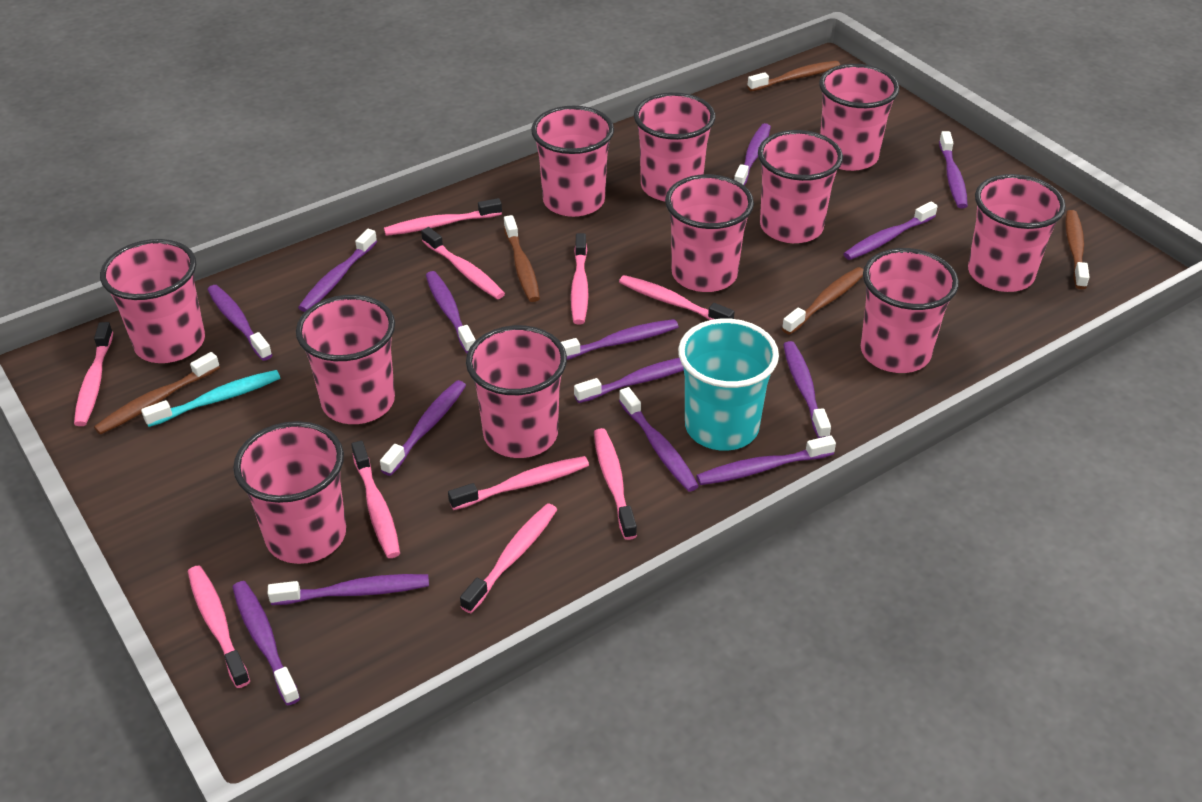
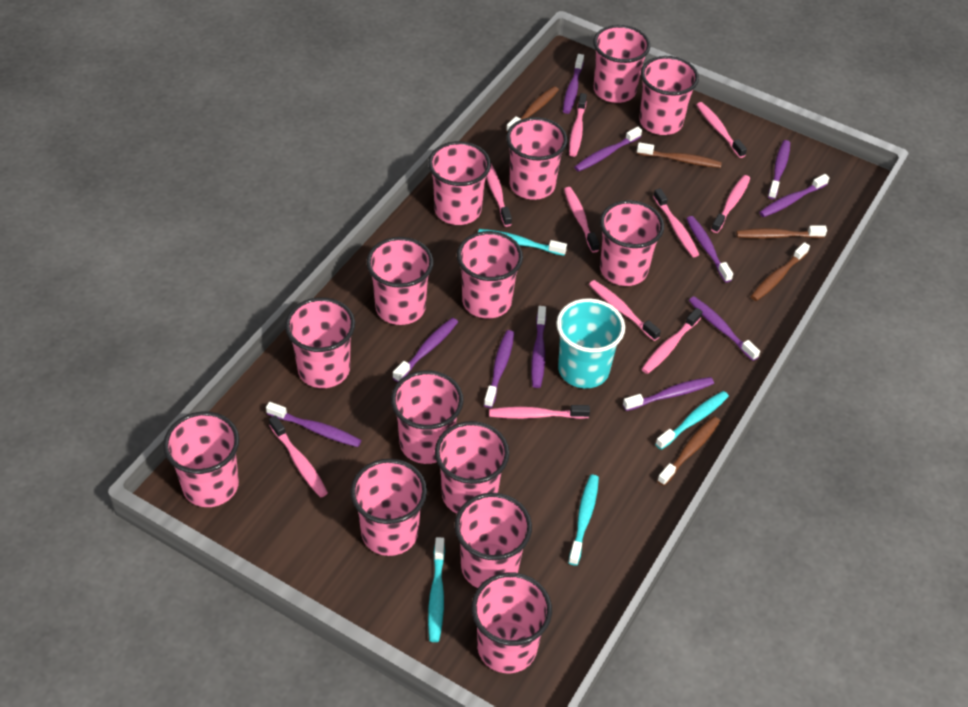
pink cup: 11 -> 14
purple toothbrush: 14 -> 11
turquoise toothbrush: 1 -> 4

